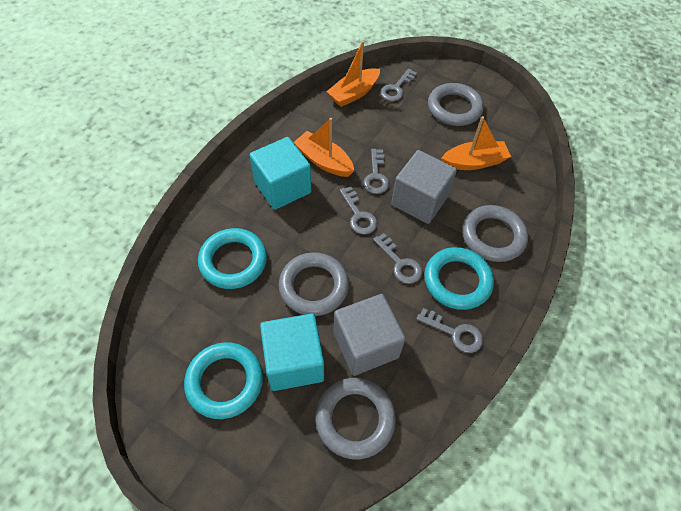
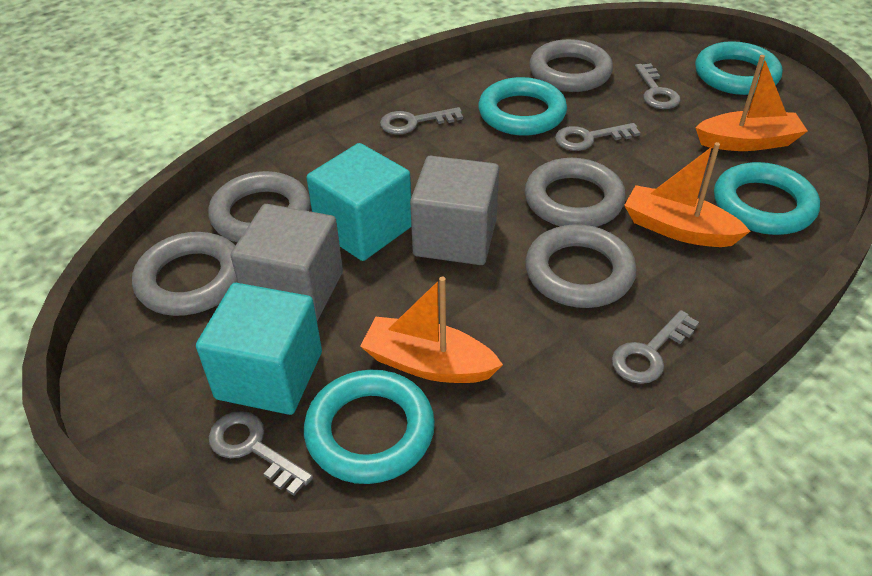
grey ring: 4 -> 5
turquoise ring: 3 -> 4

